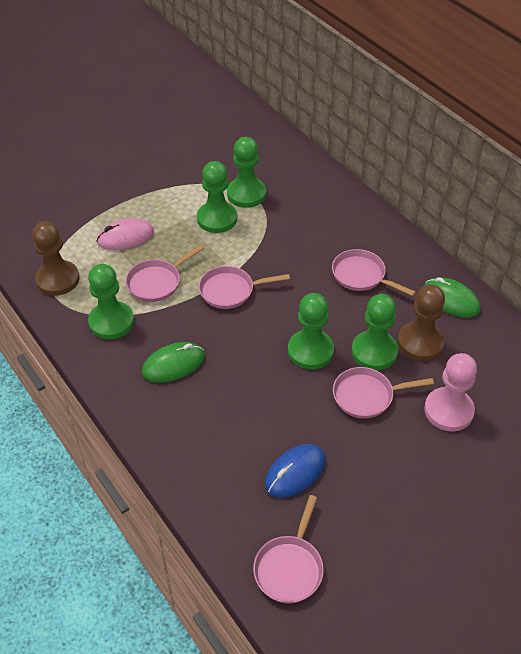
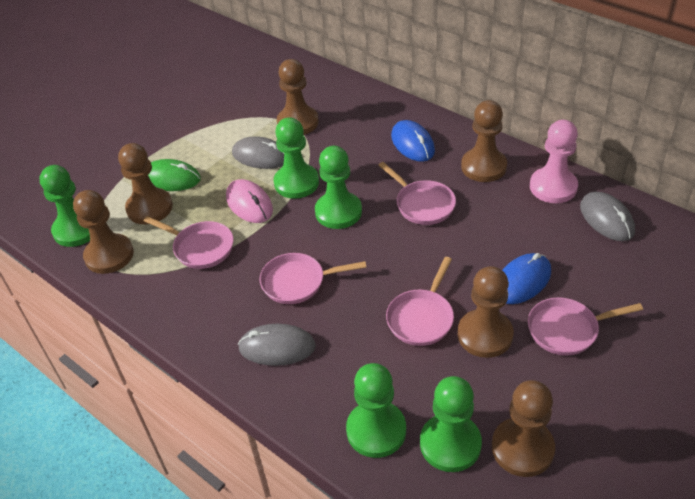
blue mouse: 1 -> 2
brown pawn: 2 -> 6
green mouse: 2 -> 1
grey mouse: 0 -> 3

